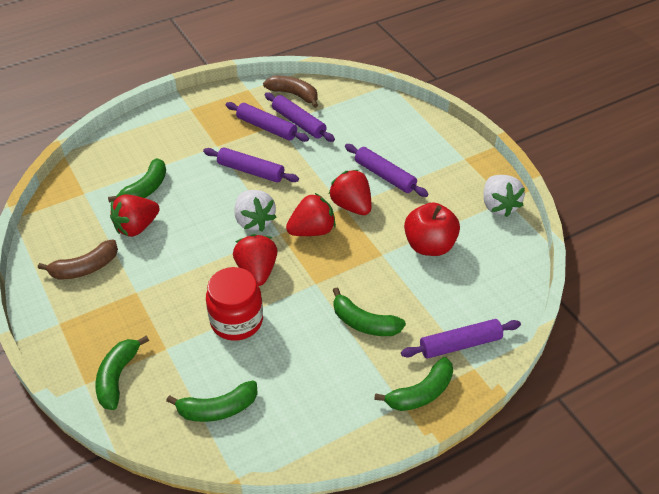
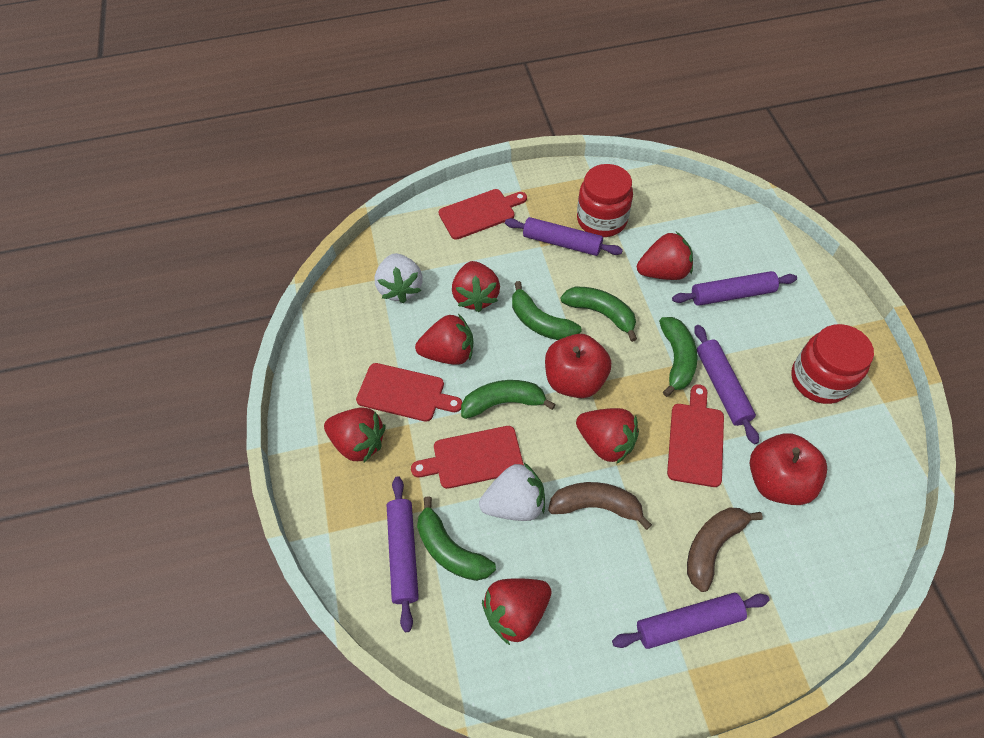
red apple: 1 -> 2
red cutting board: 0 -> 4
red jar: 1 -> 2
red strawberry: 4 -> 6

